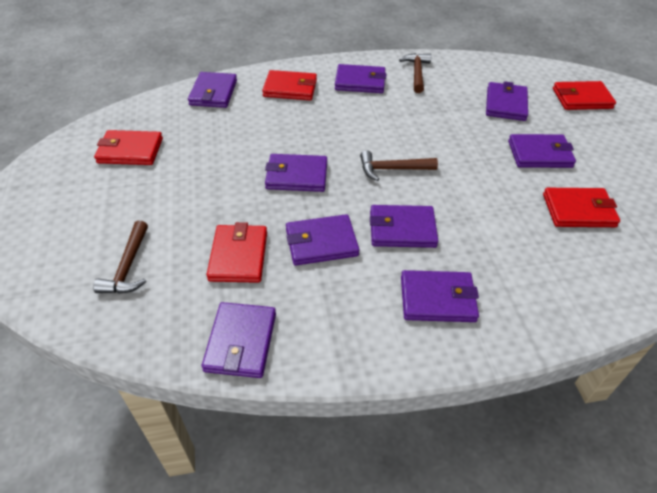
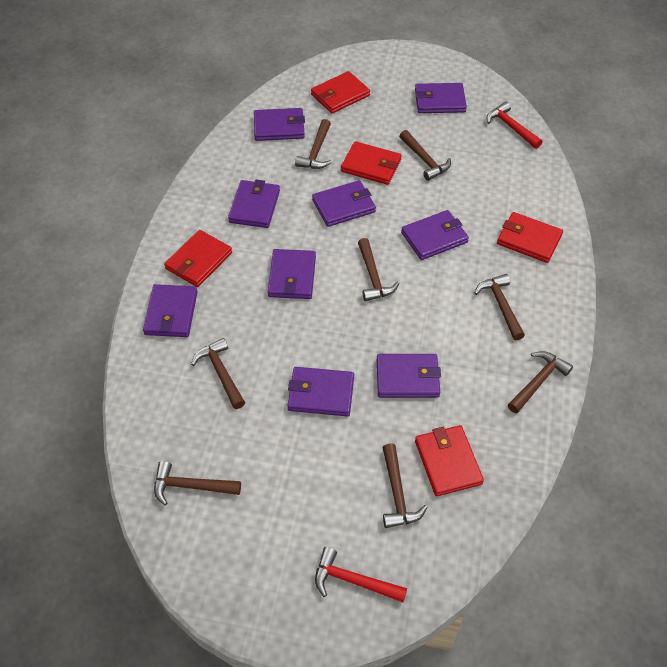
brown hammer: 3 -> 8
red hammer: 0 -> 2

